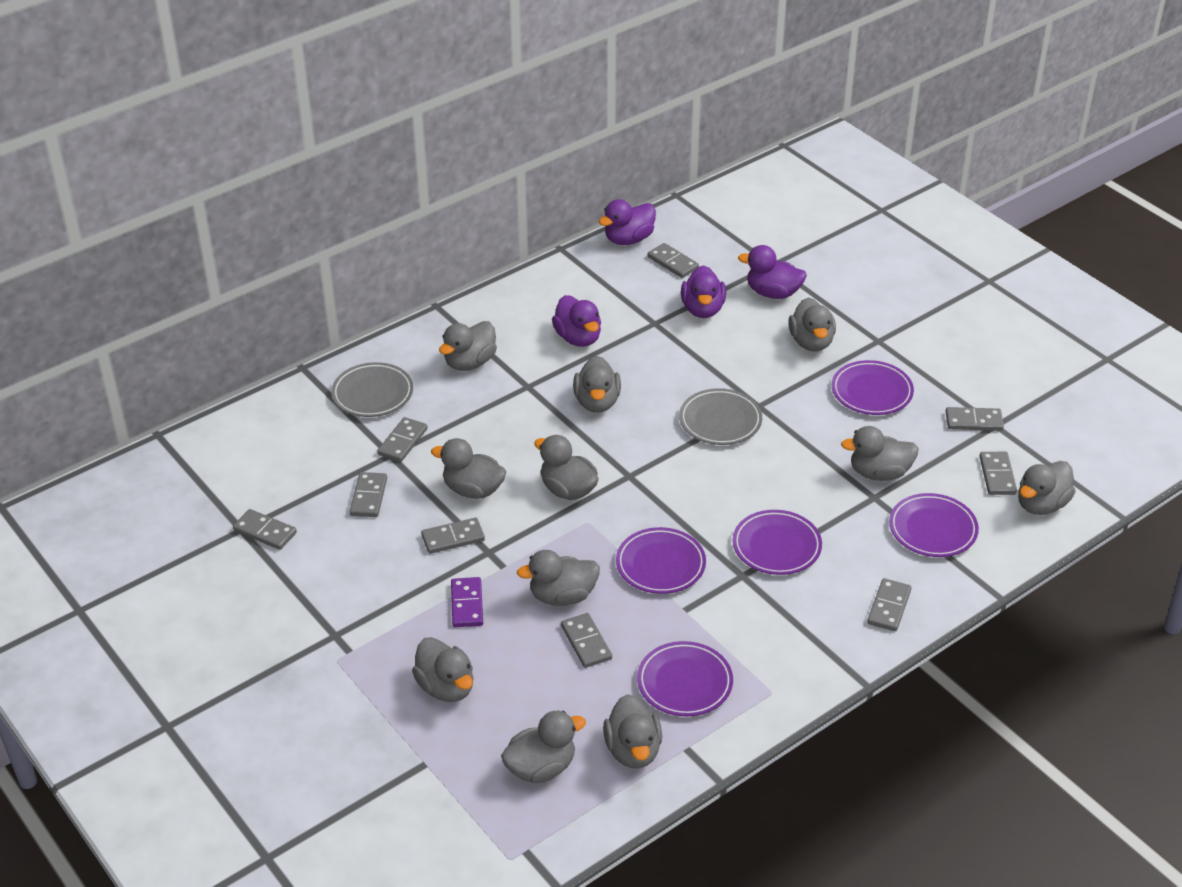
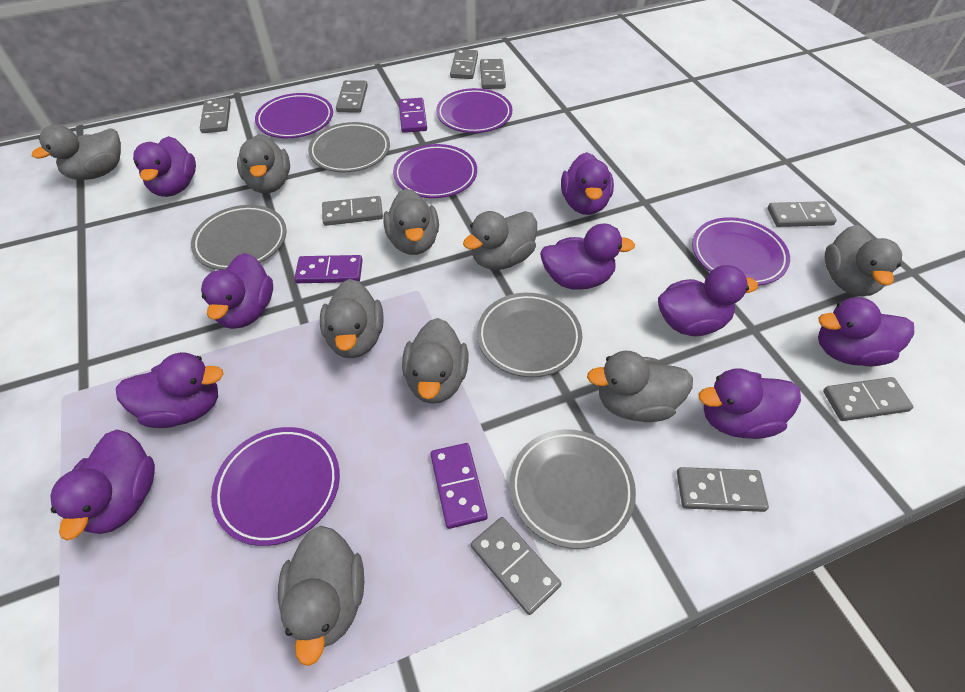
grey duck: 11 -> 9
grey plate: 2 -> 4
purple domino: 1 -> 3
purple duck: 4 -> 9

